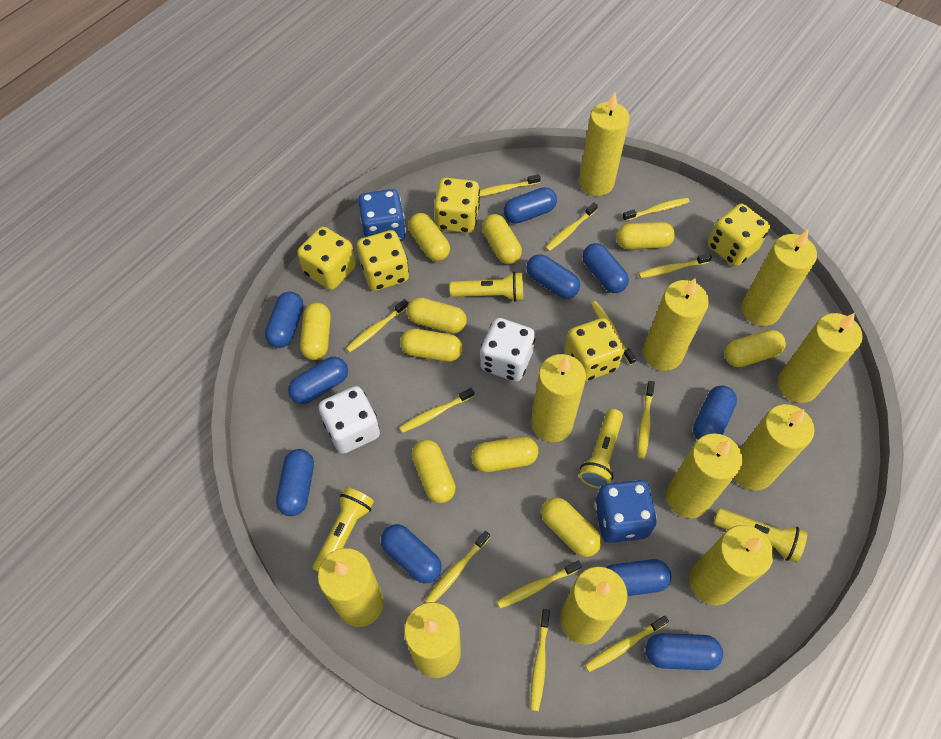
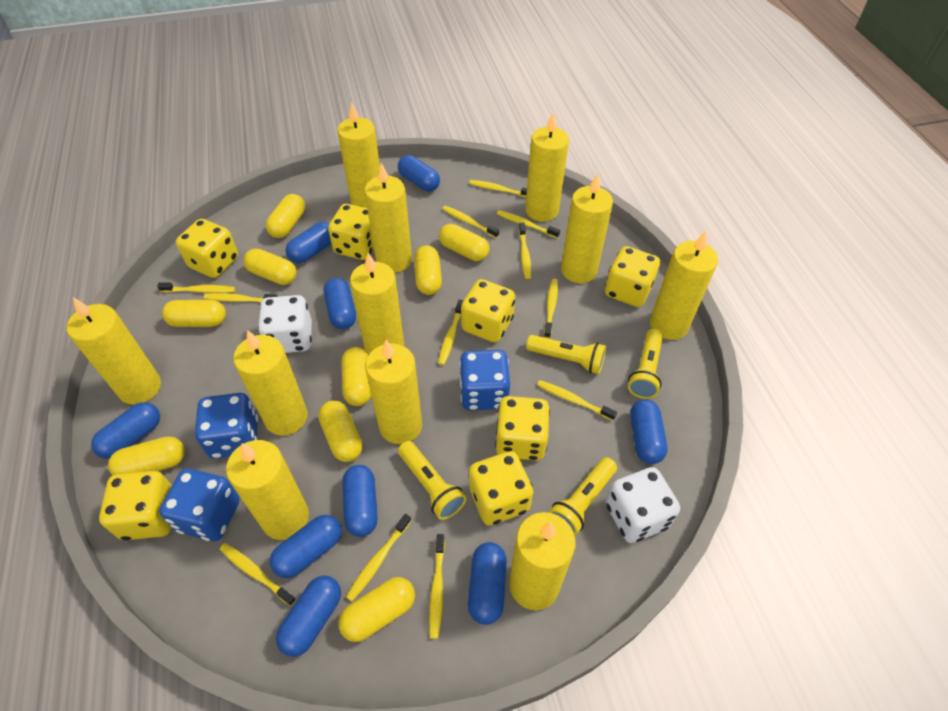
blue capsule: 10 -> 9
blue dice: 2 -> 3
yellow capsule: 10 -> 9
yellow dice: 5 -> 7

